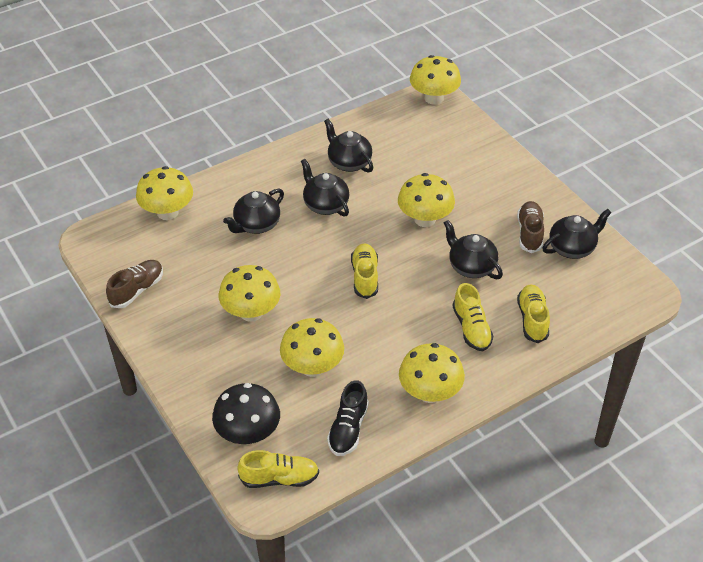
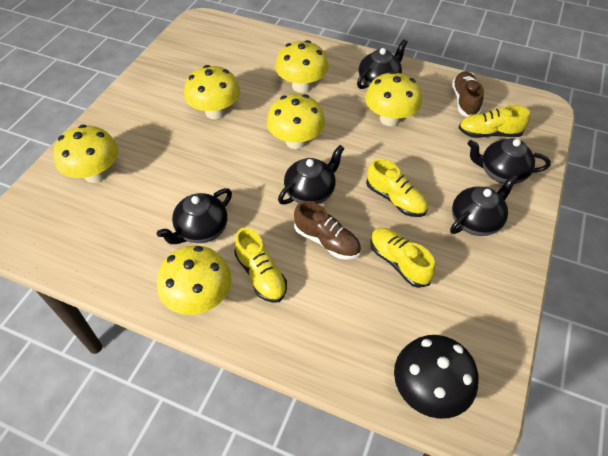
black shoe: 1 -> 0

